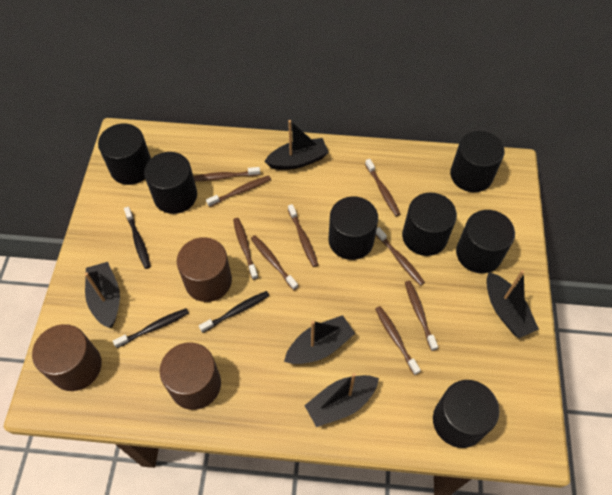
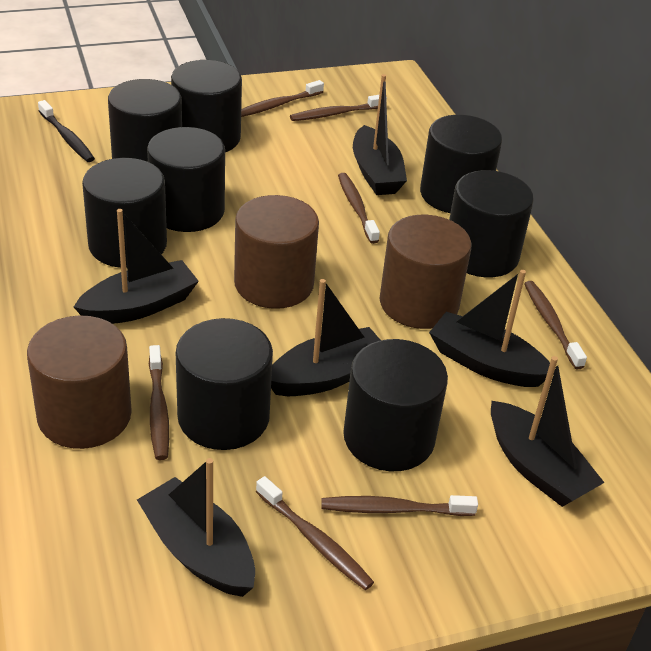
black boat: 5 -> 6
black cylinder: 7 -> 8
black toothbrush: 3 -> 1
brown toothbrush: 9 -> 7

